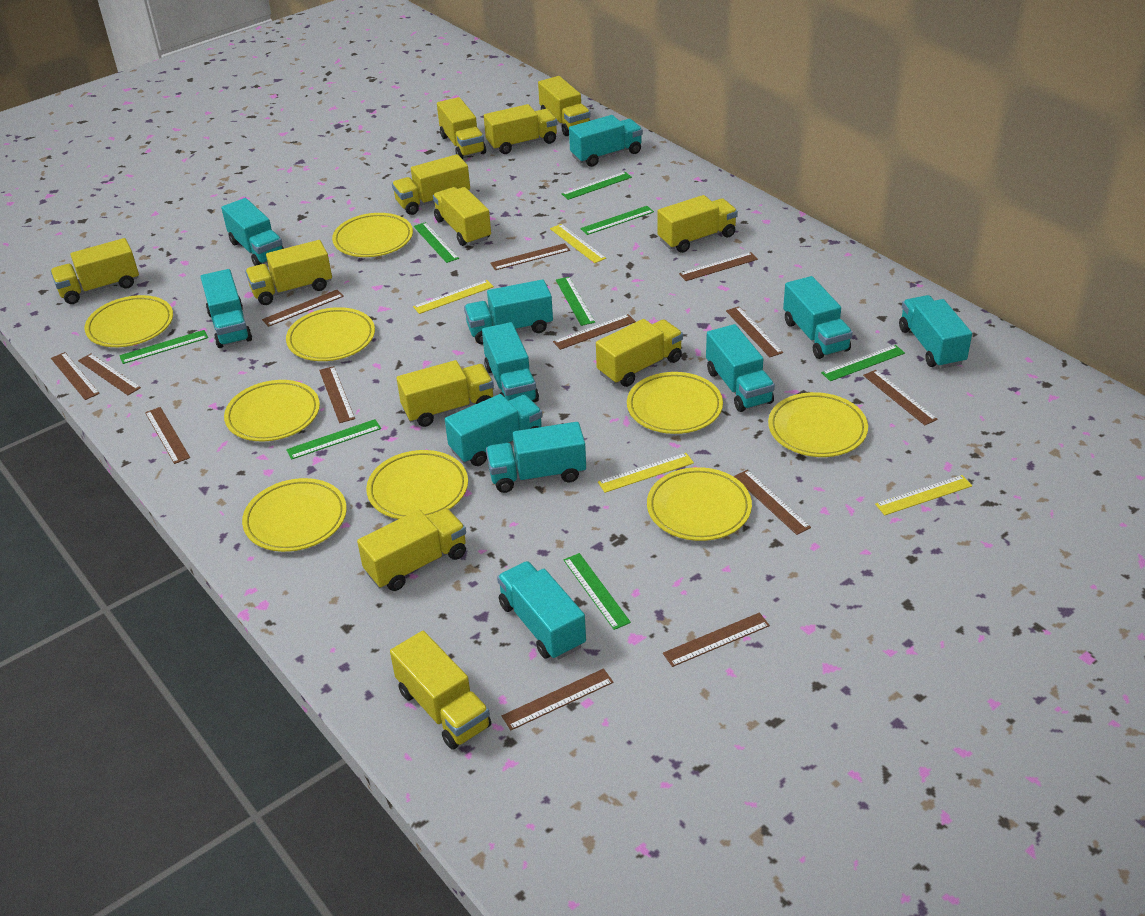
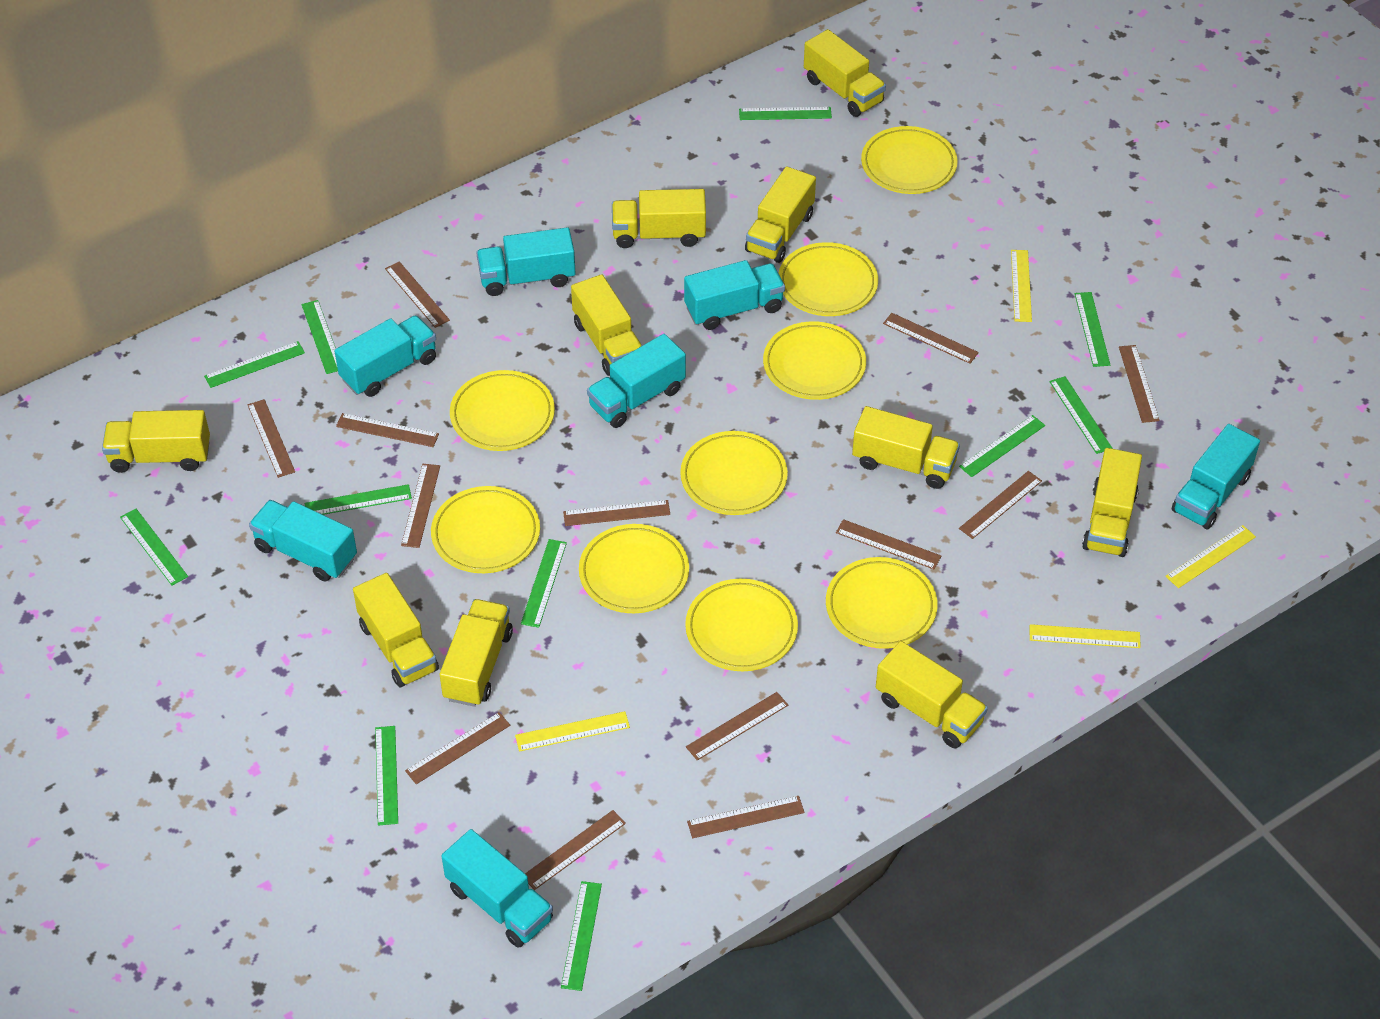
green ruler: 8 -> 11
turquoise truck: 11 -> 7
yellow truck: 12 -> 10

